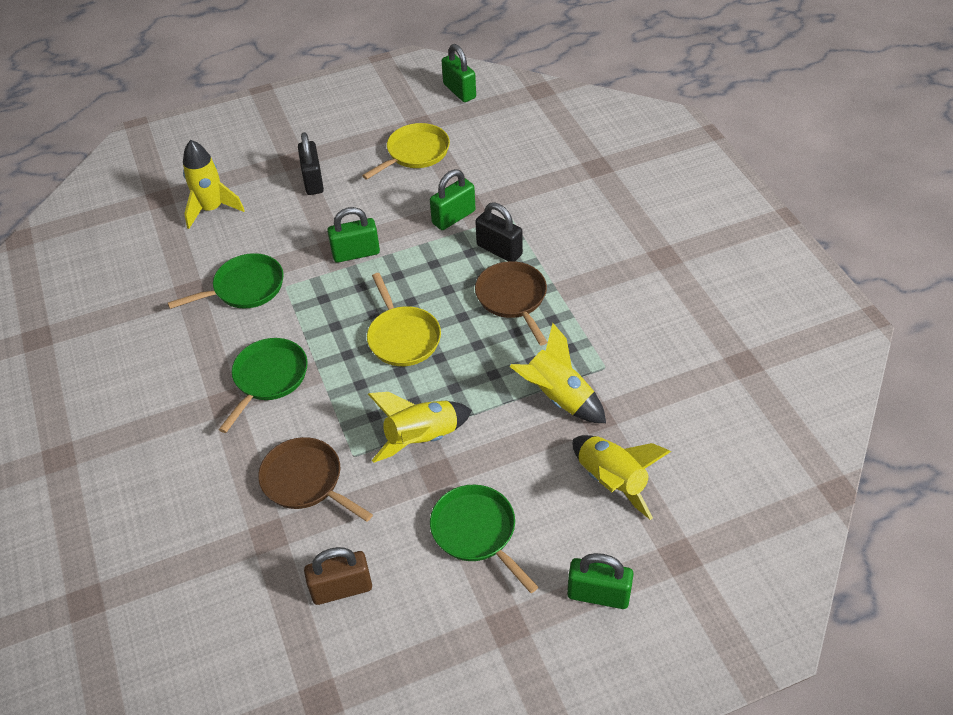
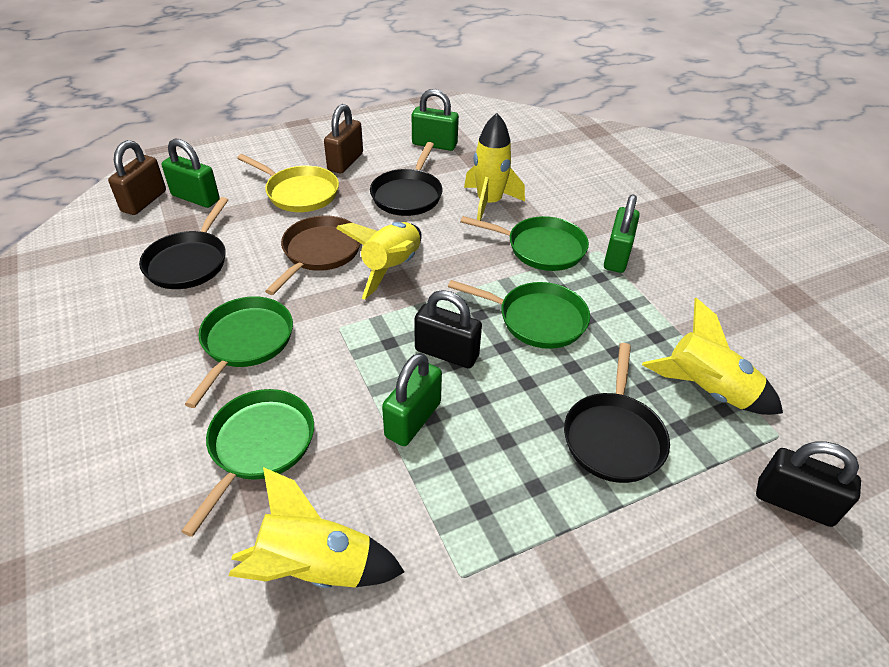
black pan: 0 -> 3
brown padlock: 1 -> 2
brown pan: 2 -> 1
green pan: 3 -> 4
yellow pan: 2 -> 1

